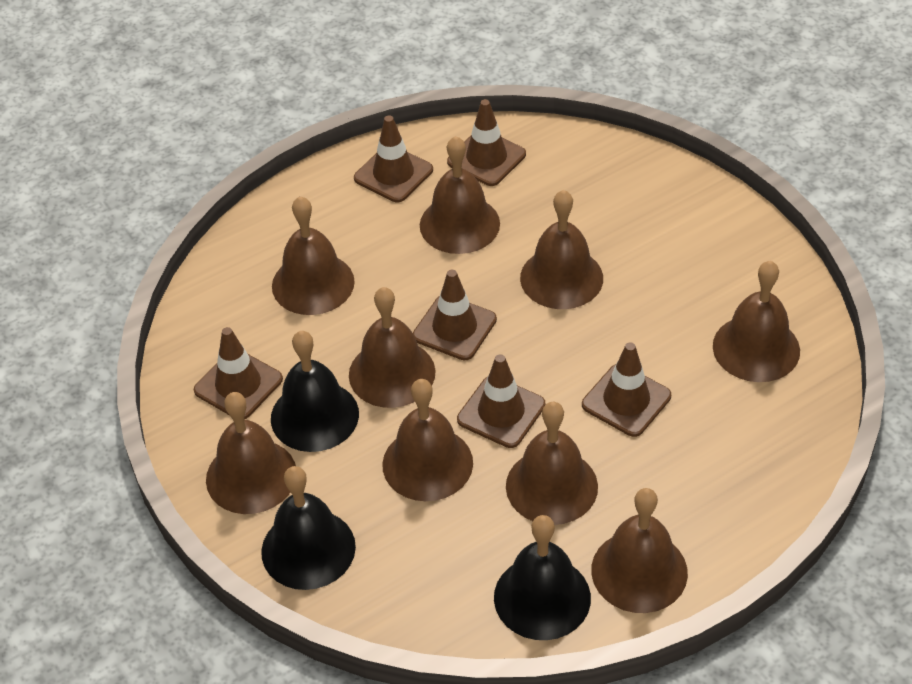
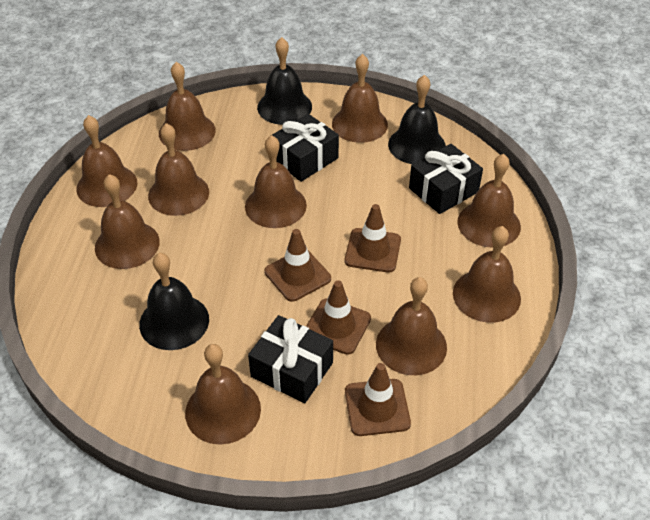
black gift: 0 -> 3
brown bell: 9 -> 10
brown traffic cone: 6 -> 4

